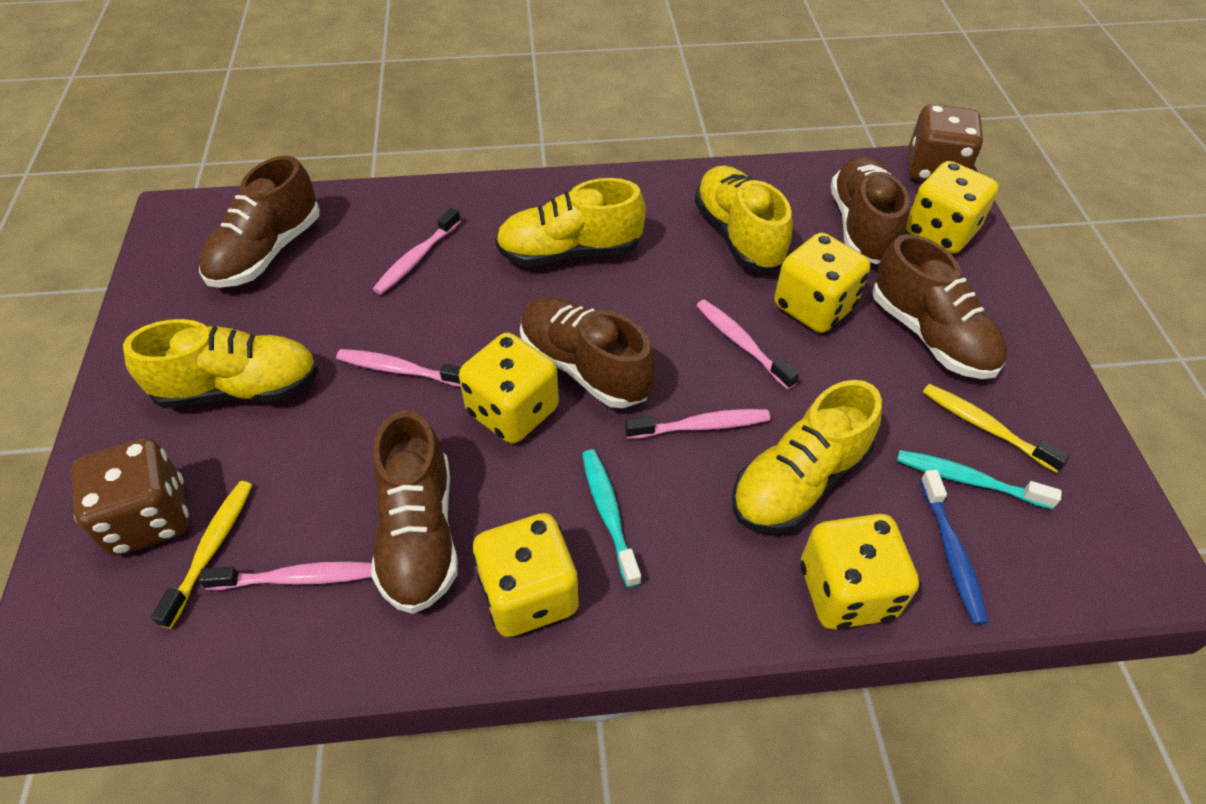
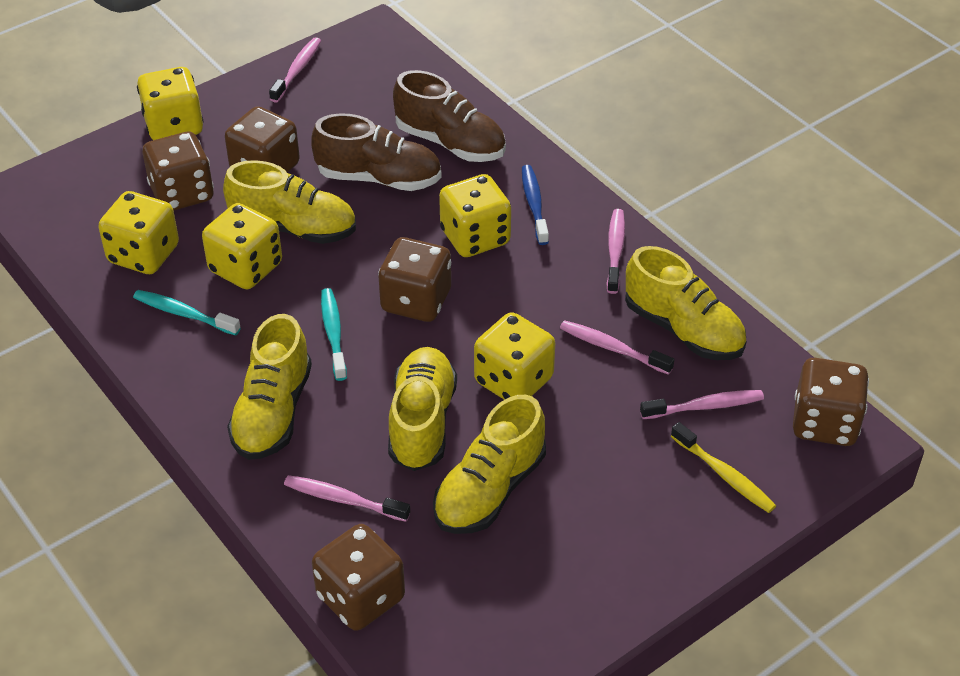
brown dice: 2 -> 5
brown shoe: 5 -> 2
yellow shoe: 4 -> 5
yellow toothbrush: 2 -> 1

